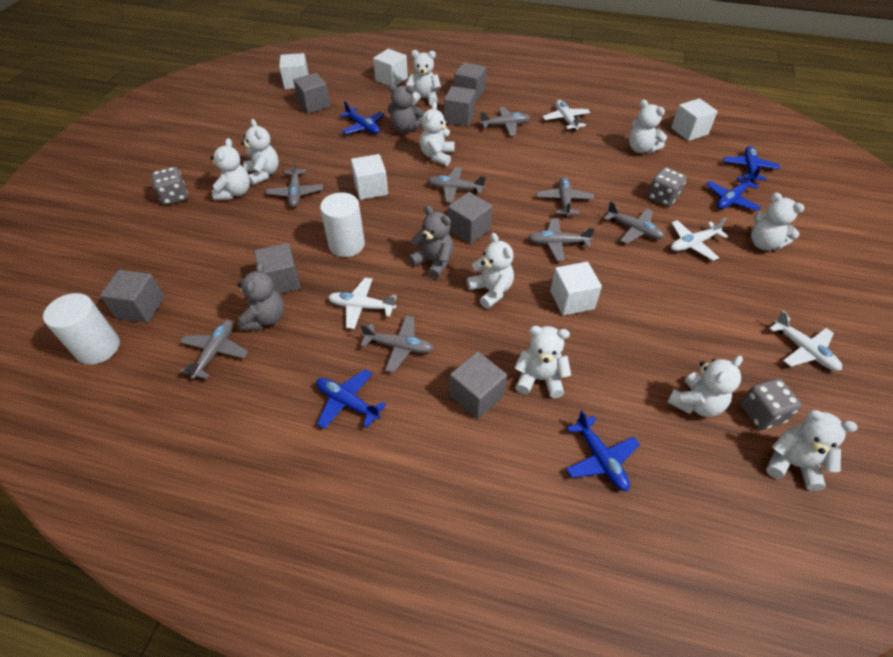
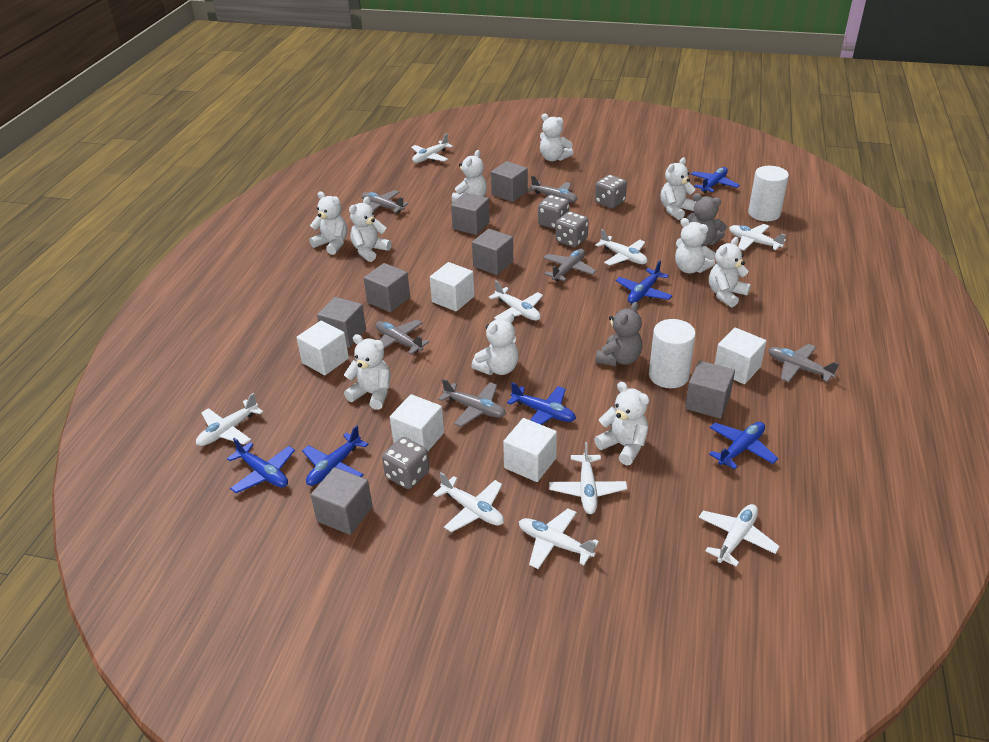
blue plane: 5 -> 6
grey dice: 3 -> 4
grey plane: 8 -> 6
grey teddy bear: 3 -> 2
white plane: 4 -> 9

